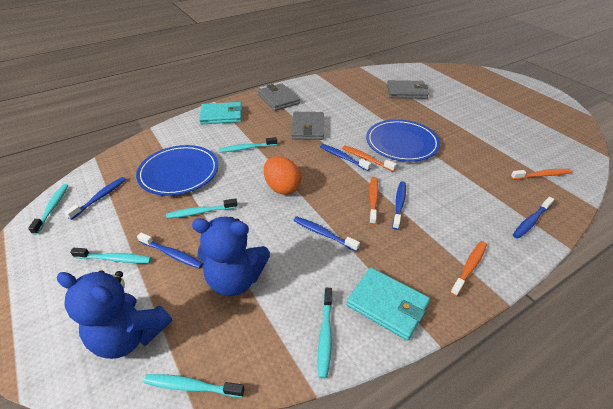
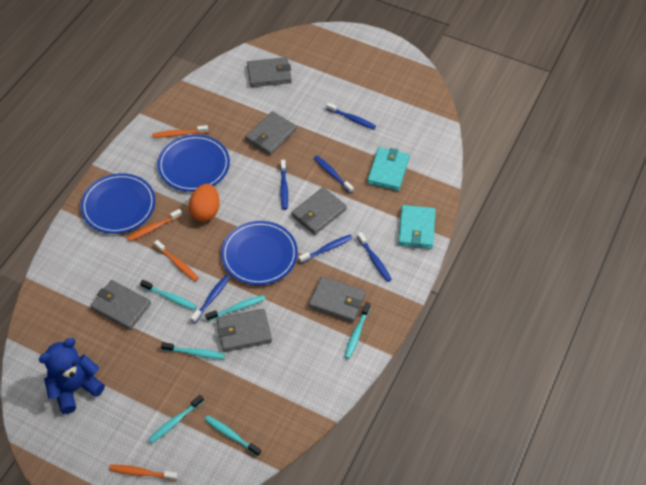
blue plate: 2 -> 3
blue teddy bear: 2 -> 1
grey wallet: 3 -> 6

